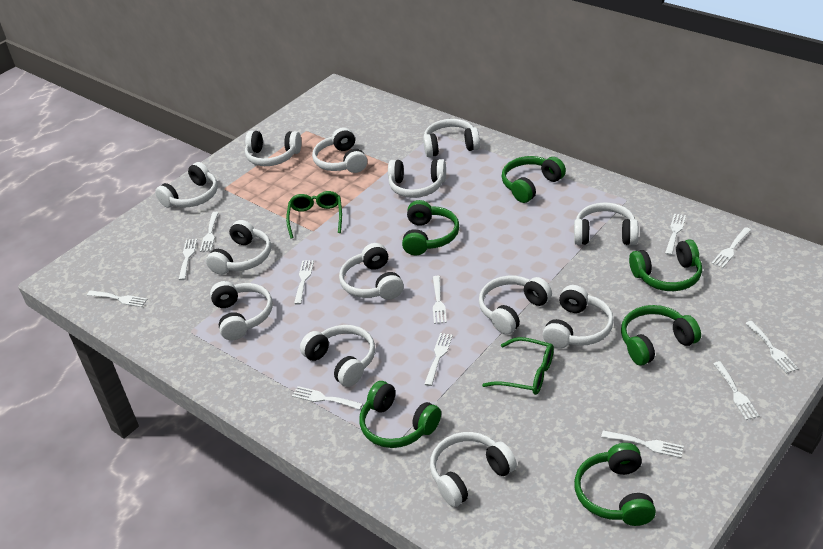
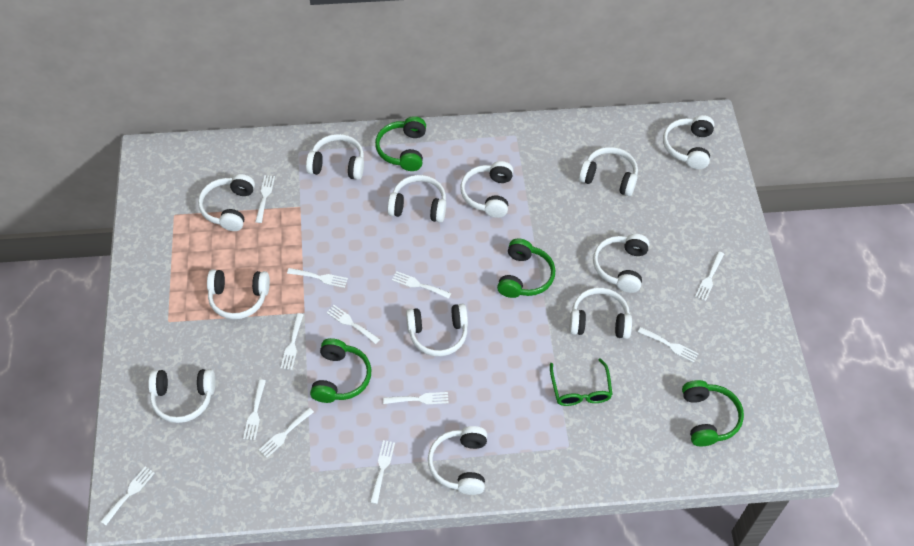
green glasses: 2 -> 1
green headphones: 6 -> 4
white headphones: 13 -> 12

